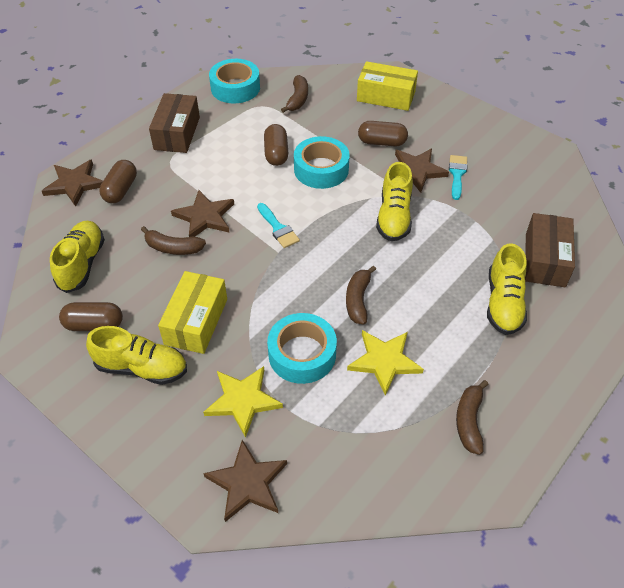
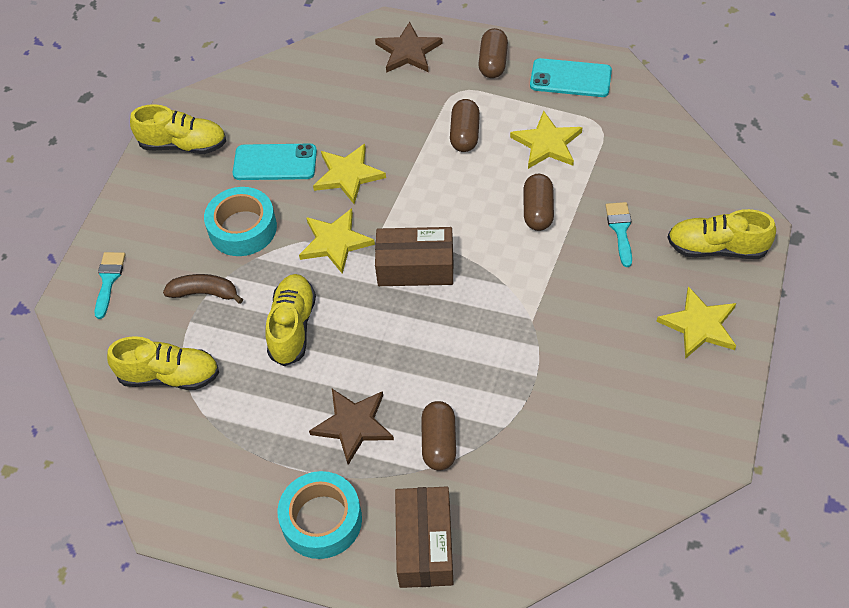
brown banana: 4 -> 1
brown star: 4 -> 2
turquoise phone: 0 -> 2
turquoise tape: 3 -> 2
yellow box: 2 -> 0
yellow star: 2 -> 4

